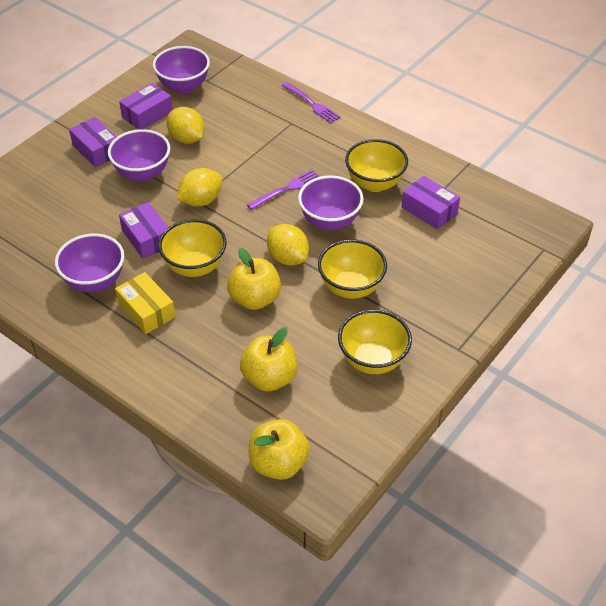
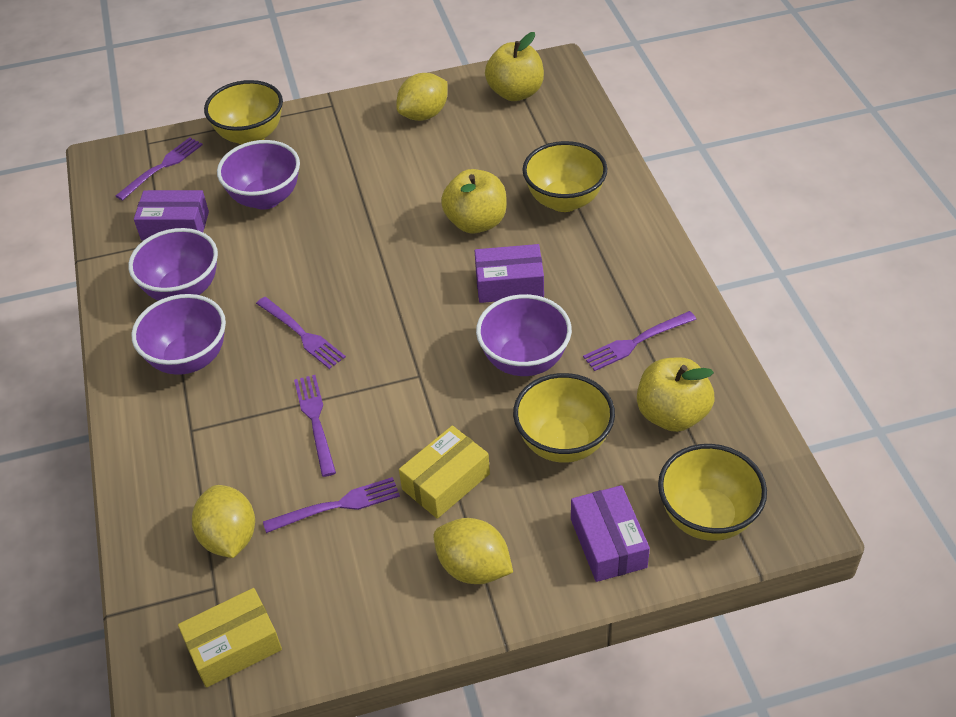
purple box: 4 -> 3
purple fork: 2 -> 5
yellow box: 1 -> 2

